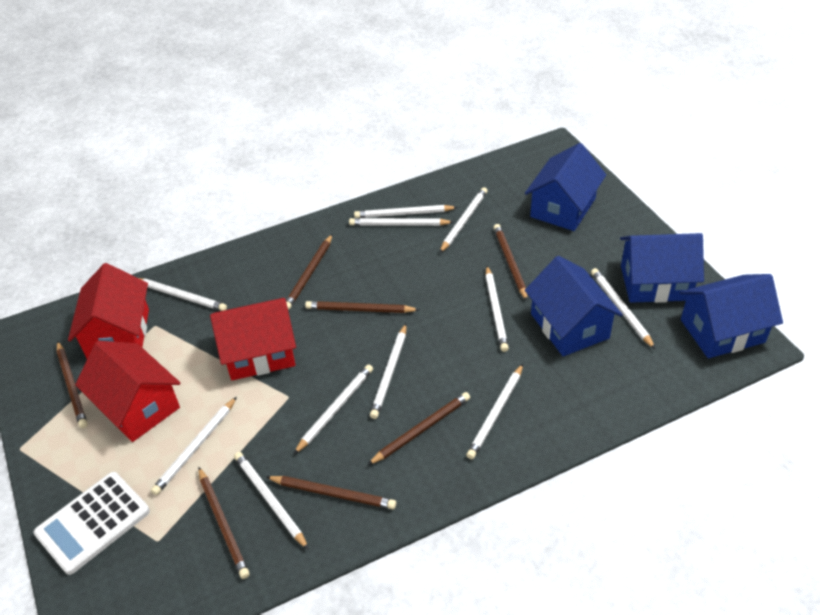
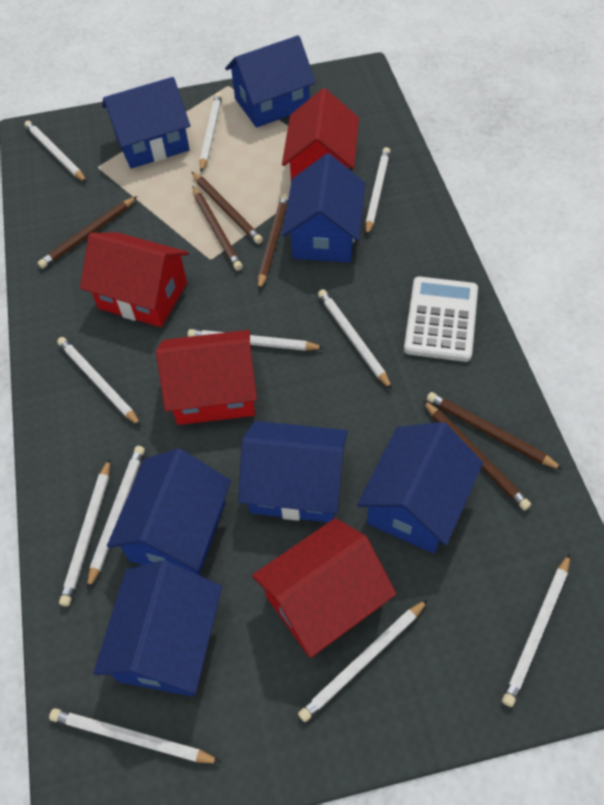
blue house: 4 -> 7
brown pencil: 7 -> 6
red house: 3 -> 4

